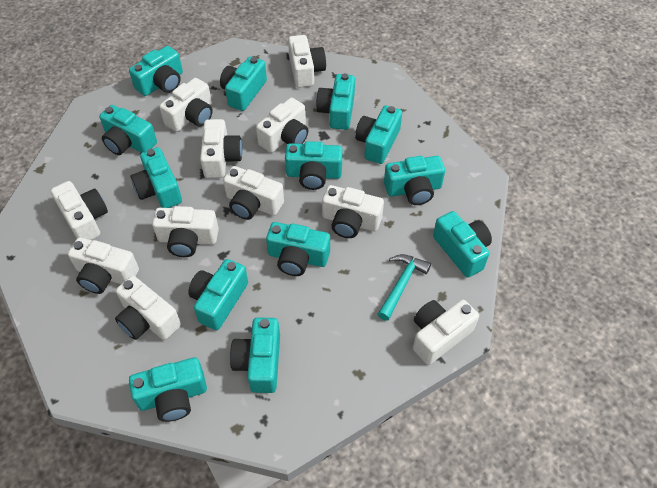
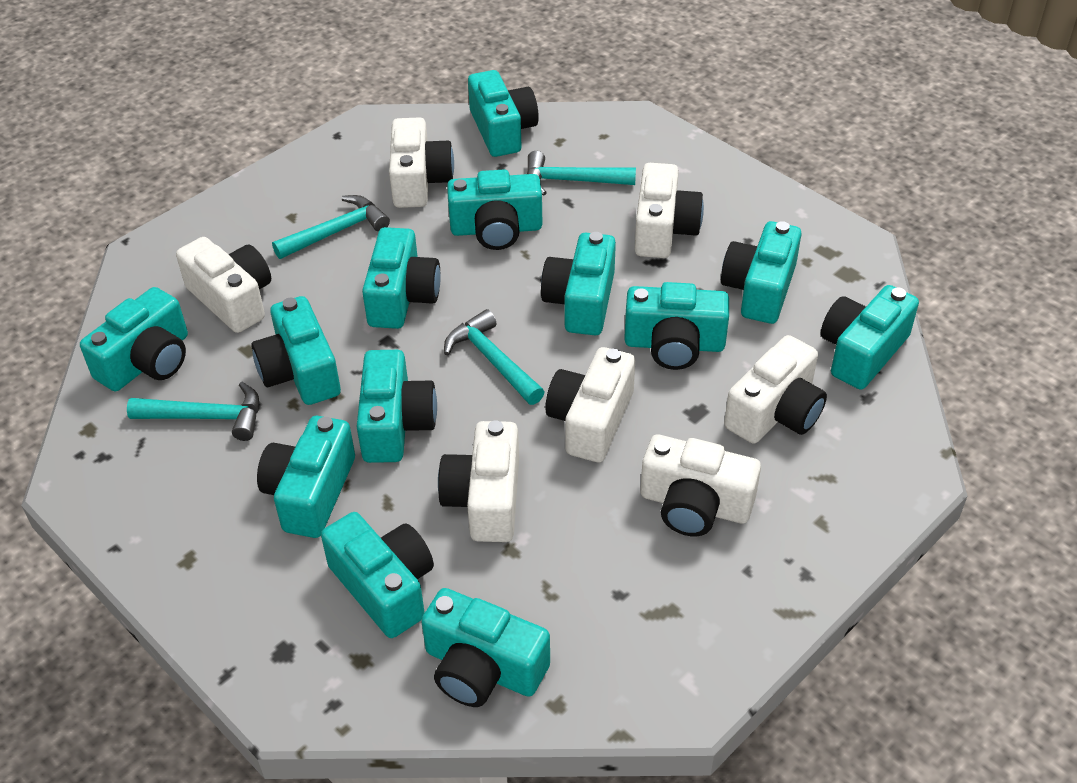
turquoise hammer: 1 -> 4
white camera: 11 -> 7

